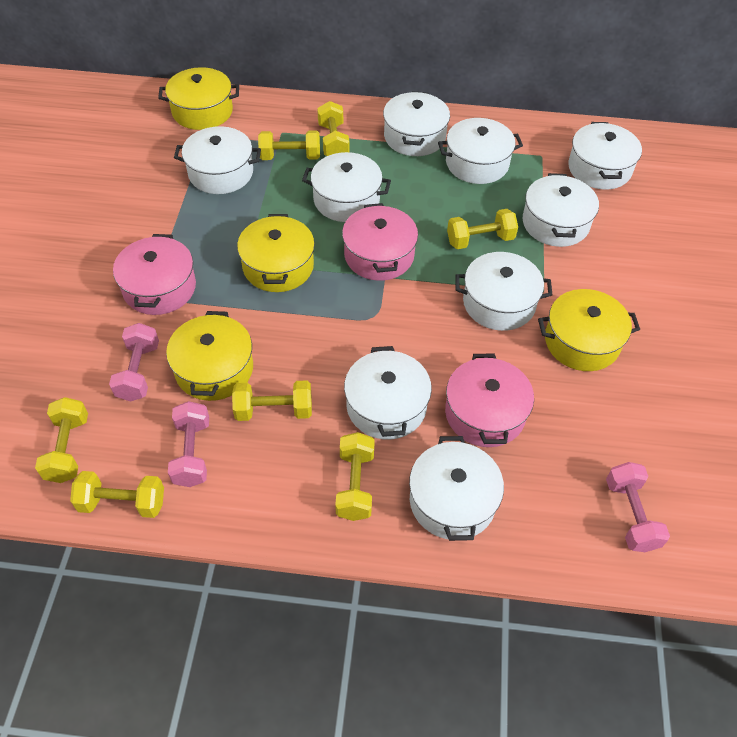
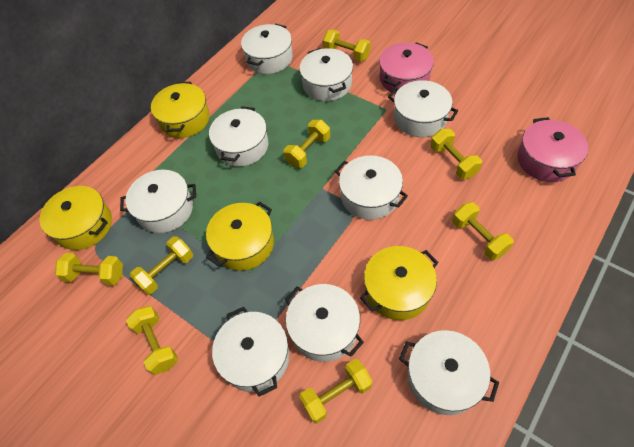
pink dumbbell: 3 -> 0
pink pot: 3 -> 2
yellow dumbbell: 7 -> 8

